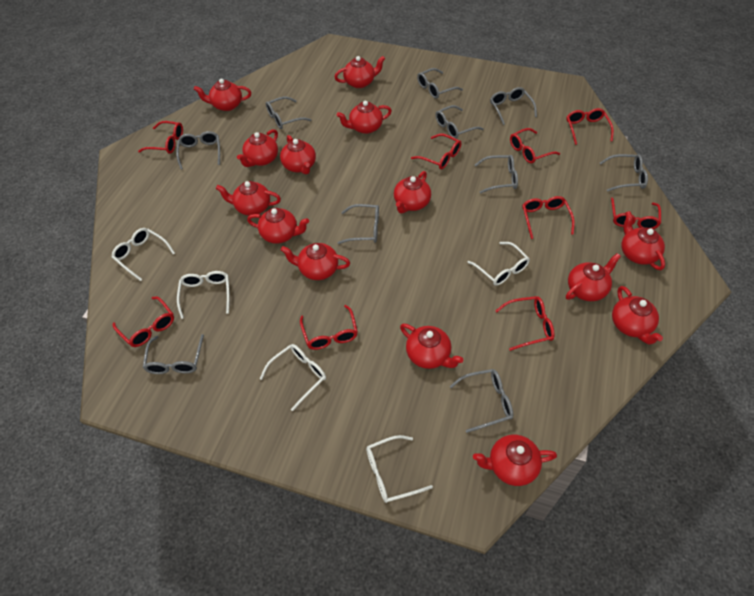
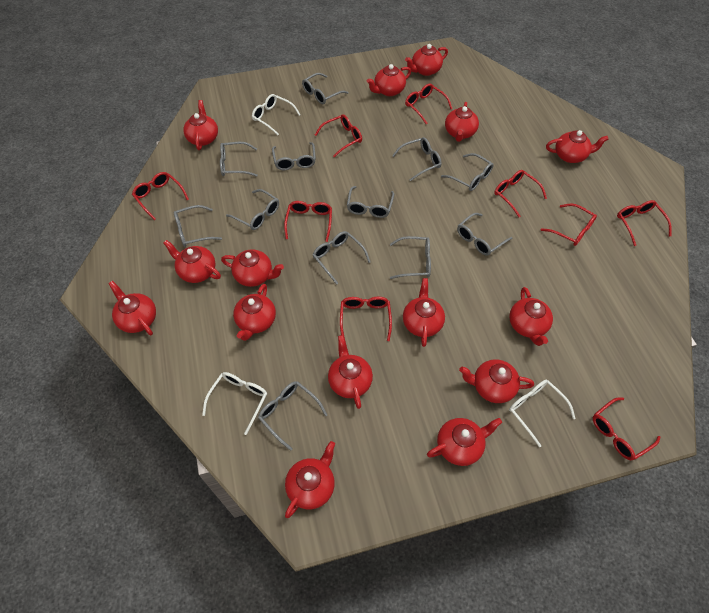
grey glasses: 10 -> 12
red teapot: 14 -> 15
white glasses: 5 -> 3

